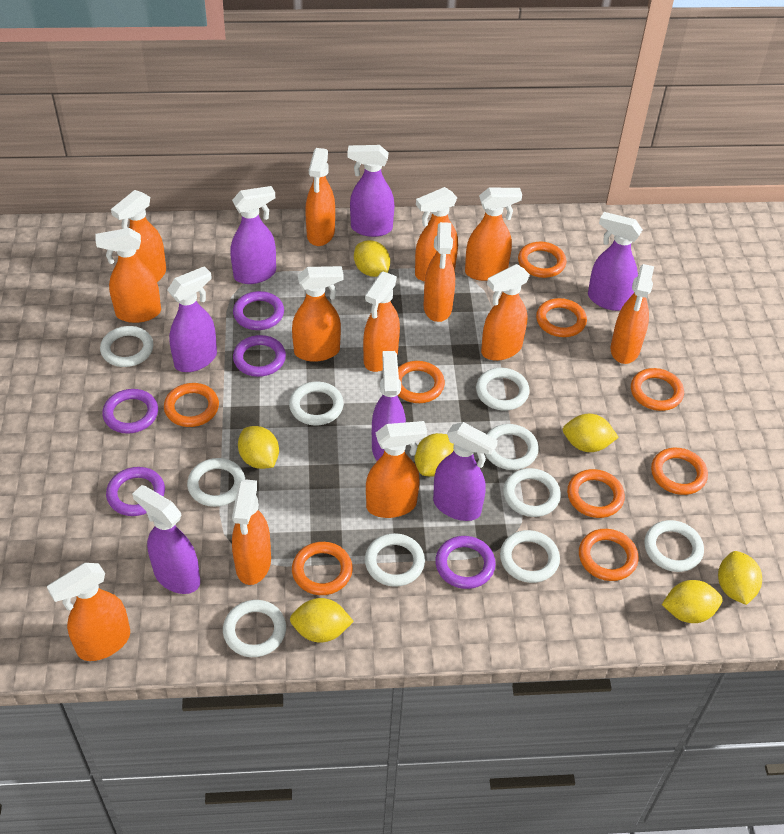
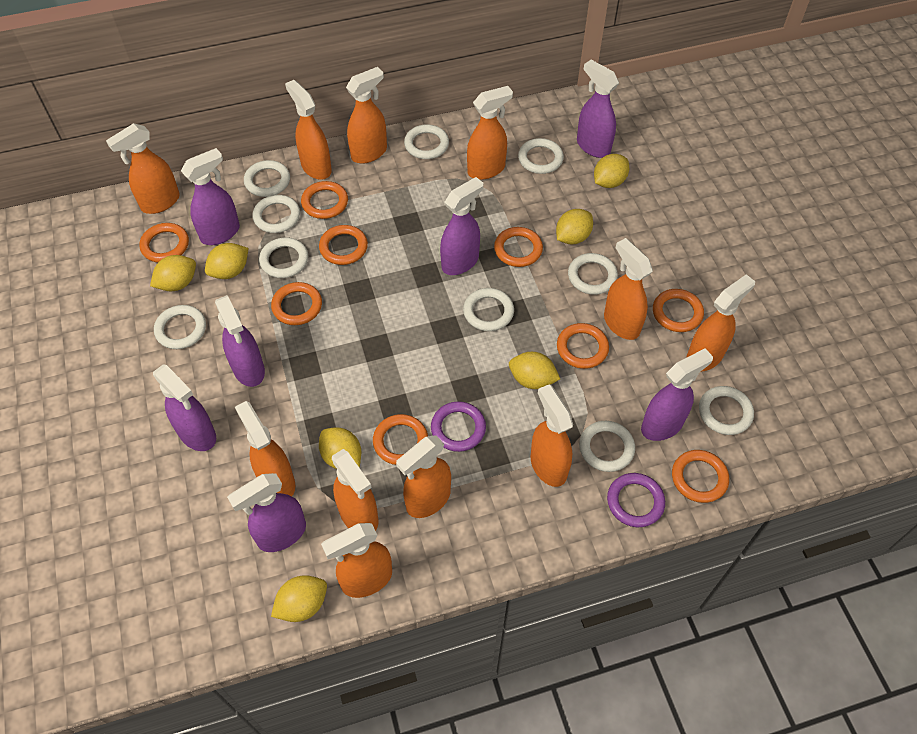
orange spray bottle: 13 -> 11
purple ring: 5 -> 2

